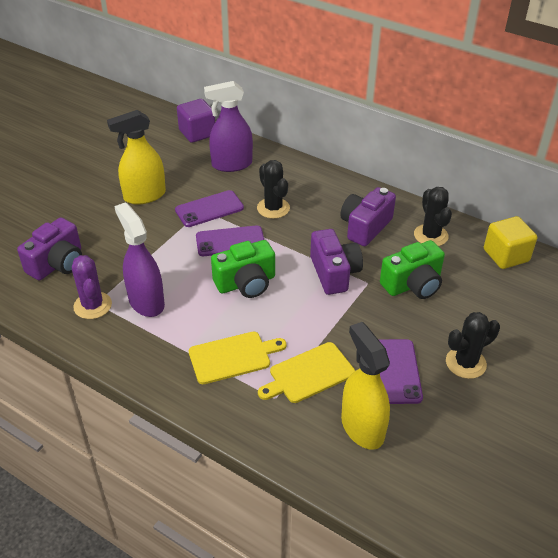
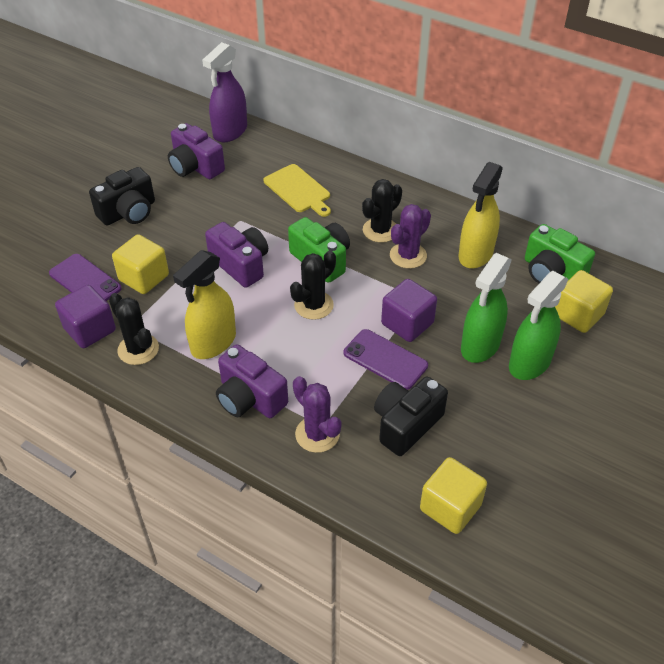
black camera: 0 -> 2
green spray bottle: 0 -> 2
purple cactus: 1 -> 2
purple cube: 1 -> 2
purple phone: 3 -> 2
purple spray bottle: 2 -> 1
yellow cube: 1 -> 3
yellow cutting board: 2 -> 1

